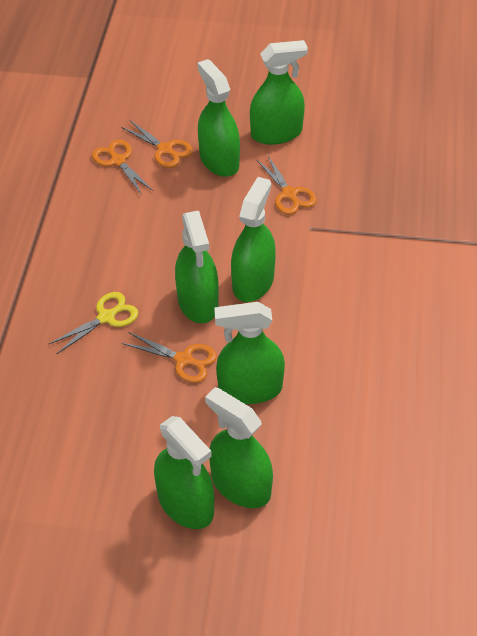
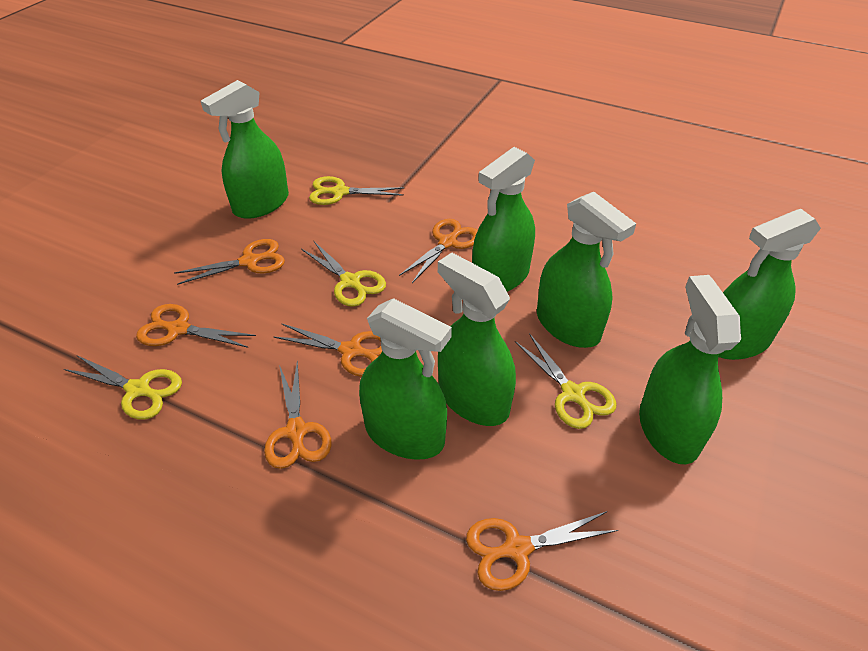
orange scissors: 4 -> 6
yellow scissors: 1 -> 4

